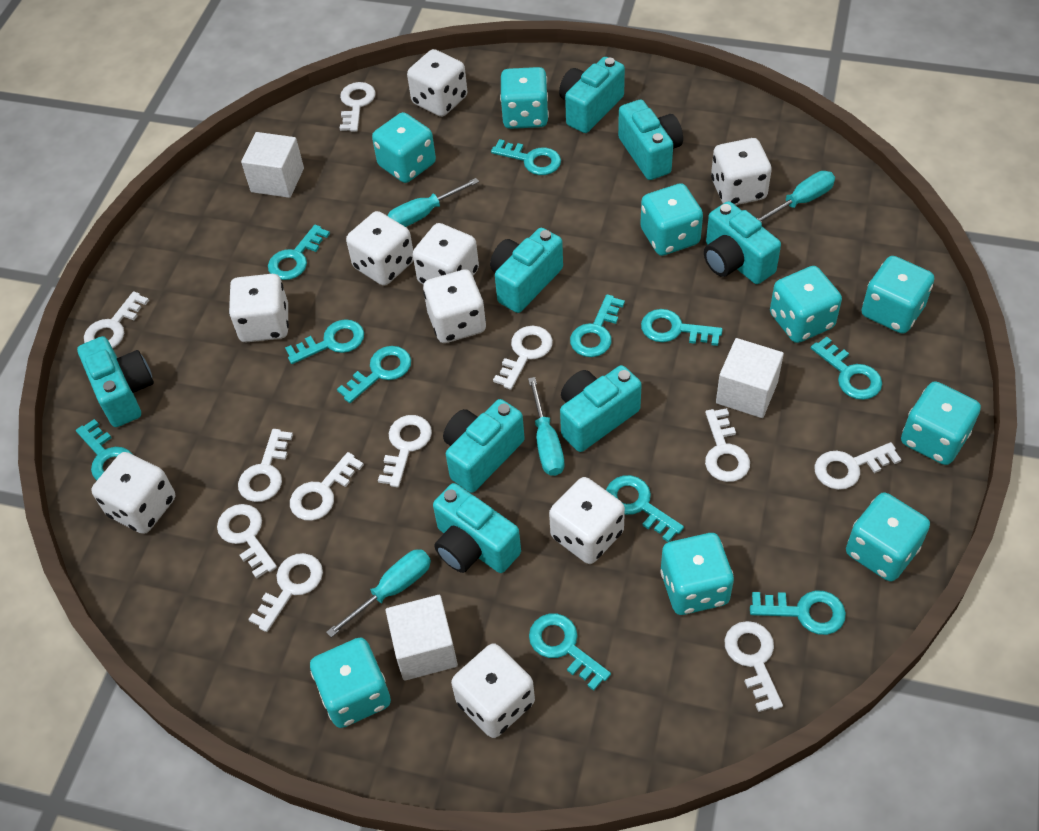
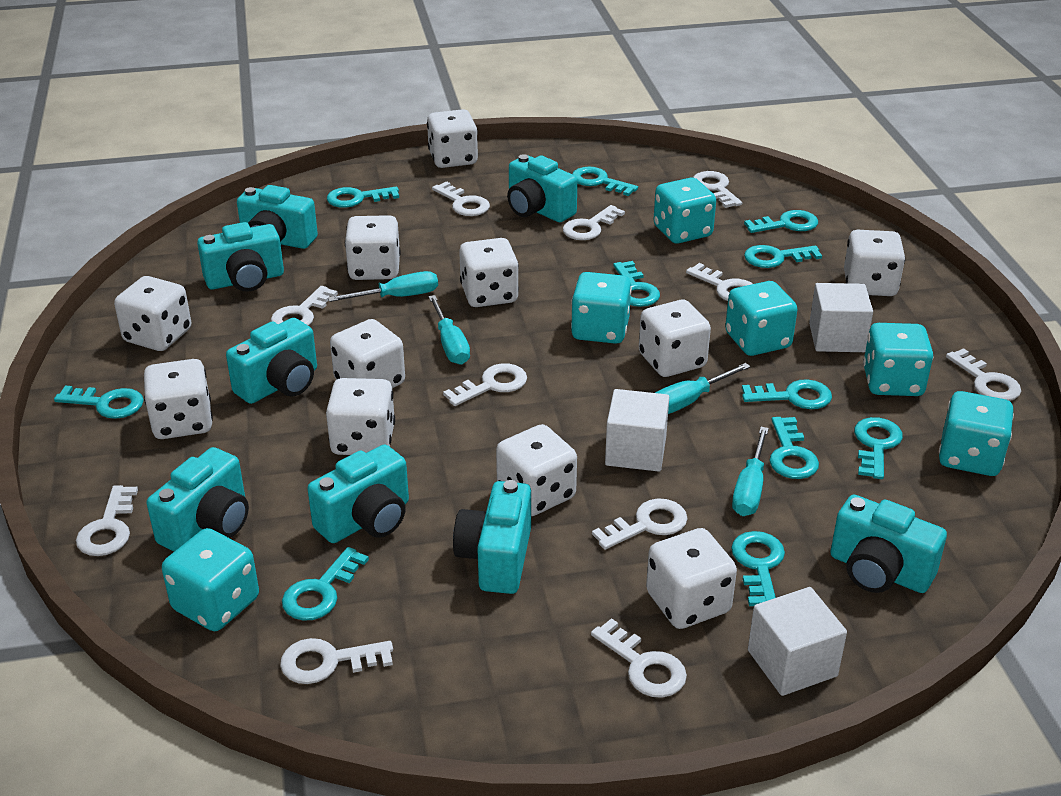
turquoise dice: 9 -> 6
white dice: 9 -> 11

